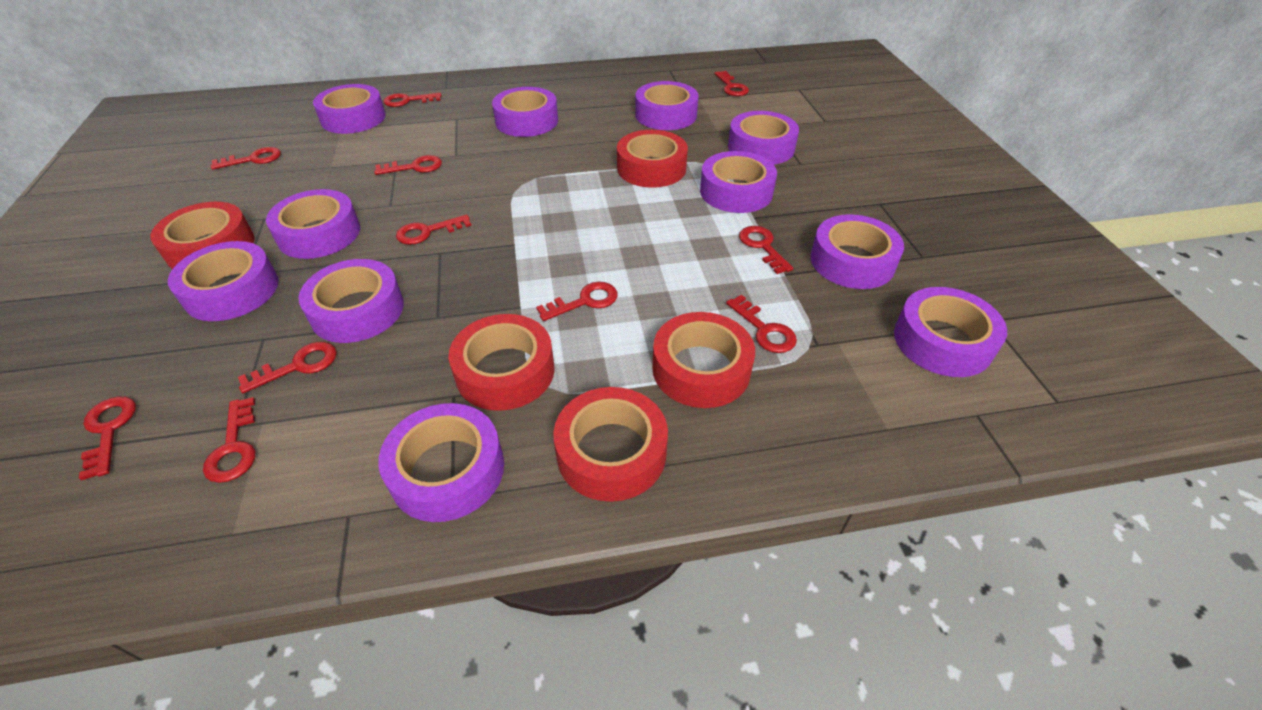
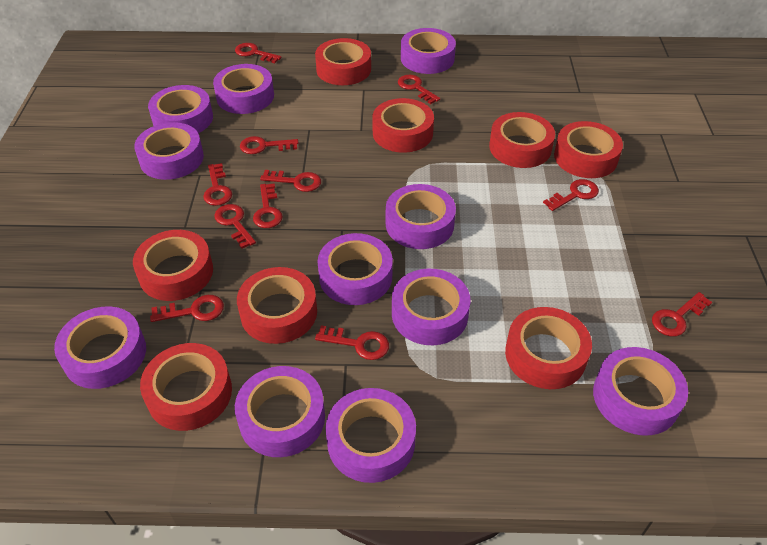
red tape: 5 -> 8

